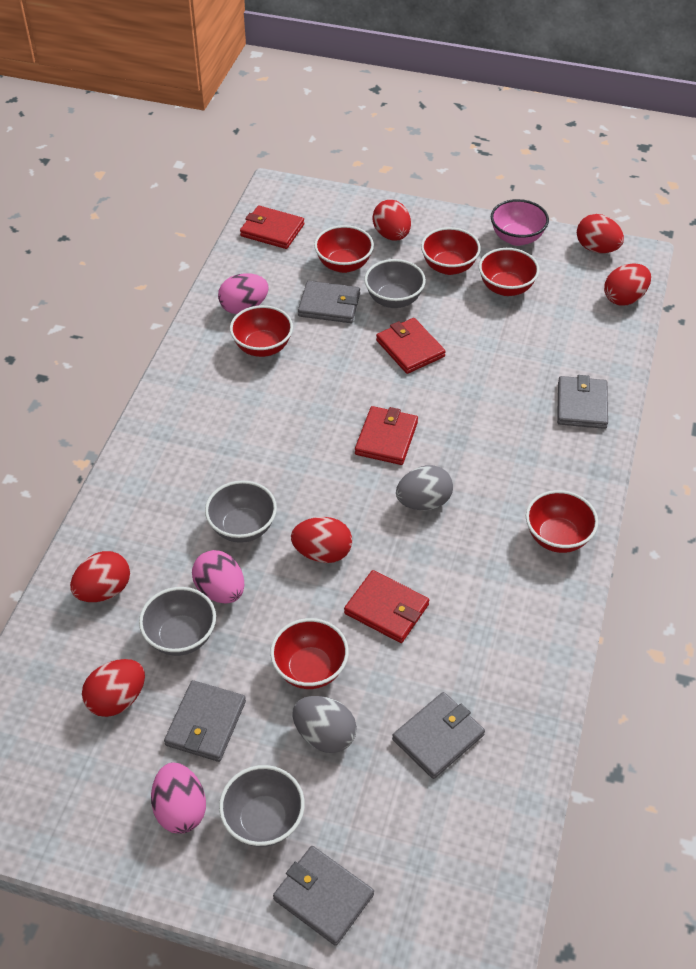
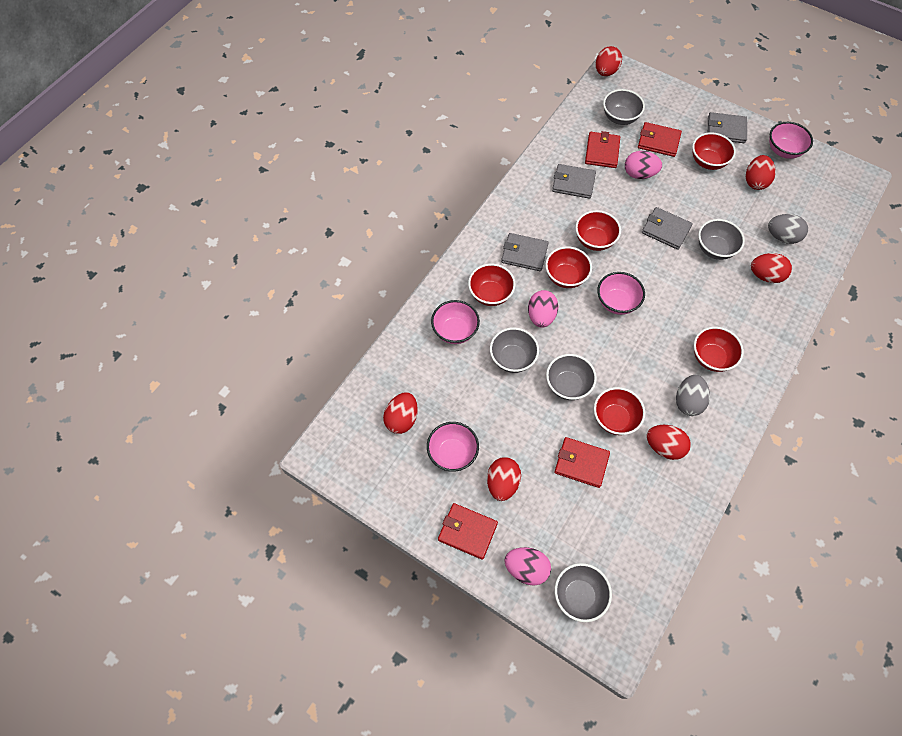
grey bowl: 4 -> 5
grey wallet: 5 -> 4
pink bowl: 1 -> 4

